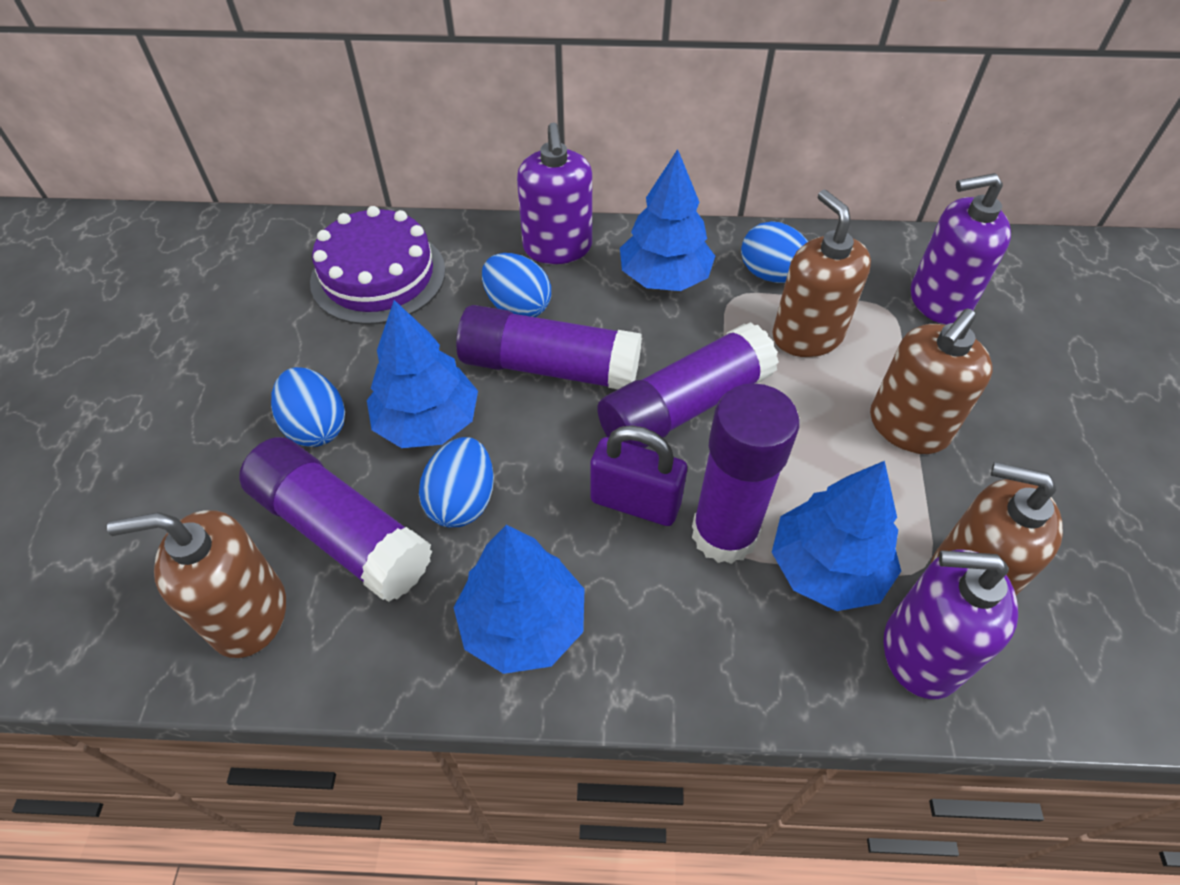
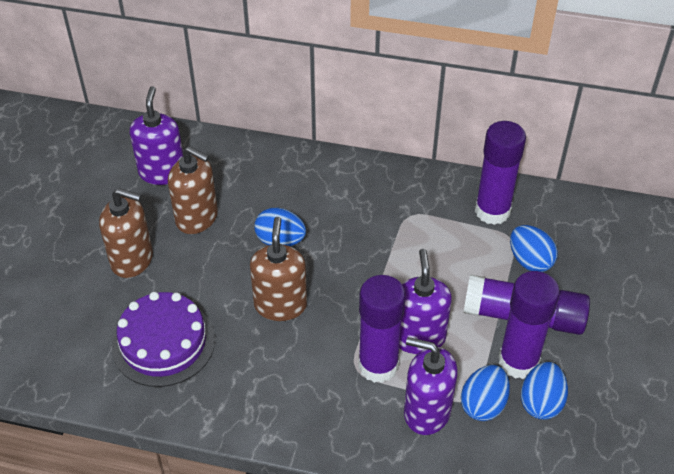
blue tree: 4 -> 0
brown soap dispenser: 4 -> 3
purple padlock: 1 -> 0

